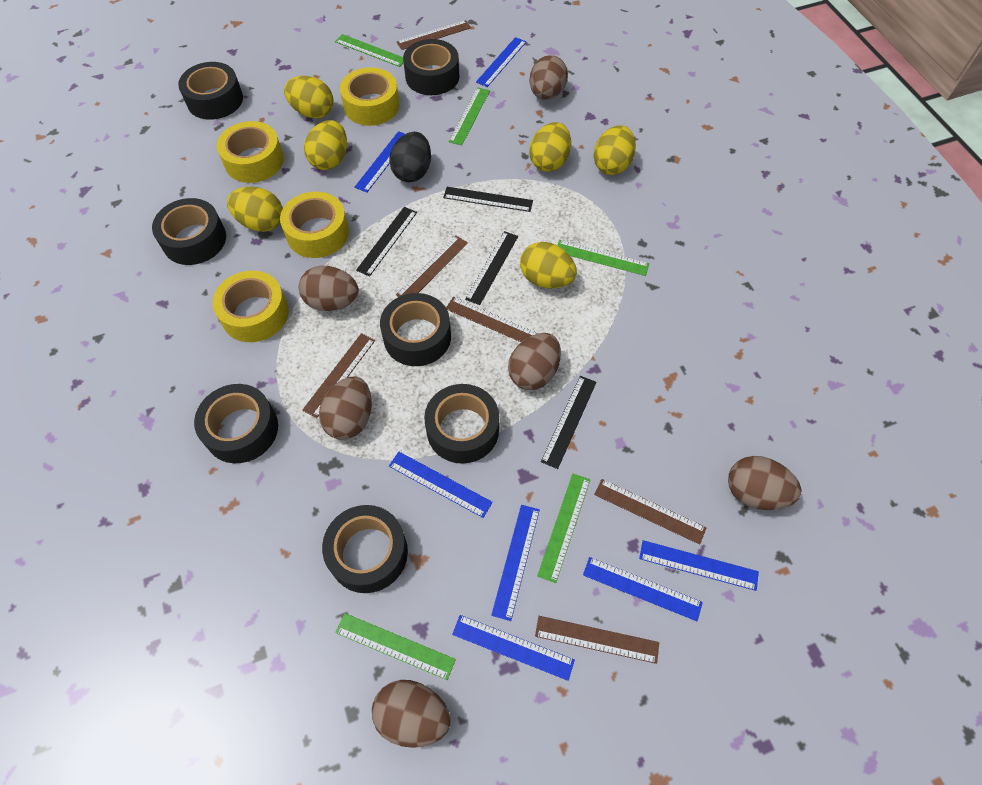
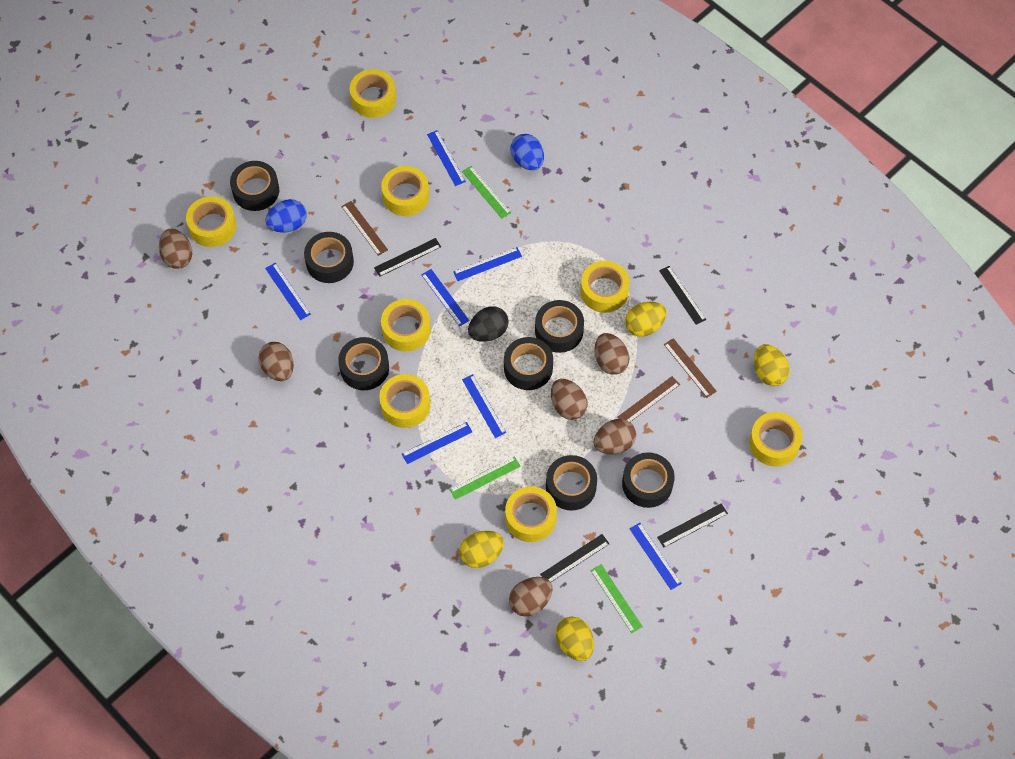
blue egg: 0 -> 2
brown ruler: 6 -> 3
green ruler: 5 -> 3
yellow egg: 6 -> 4
yellow tape: 4 -> 8

